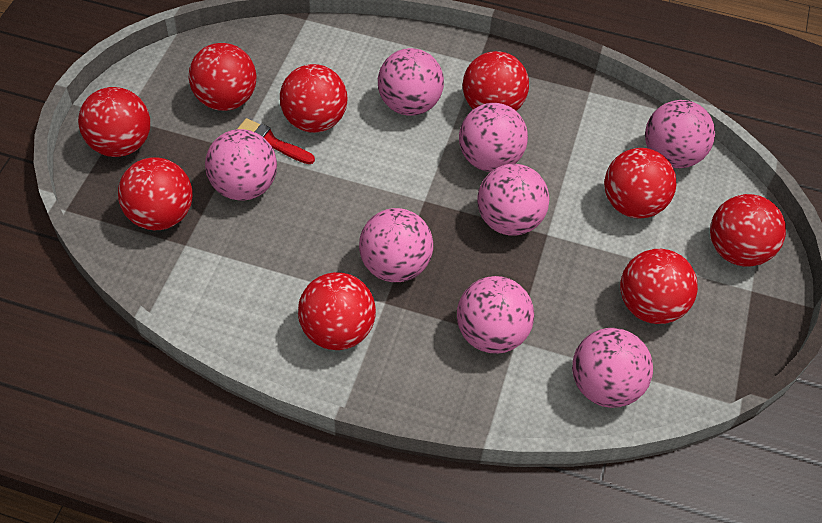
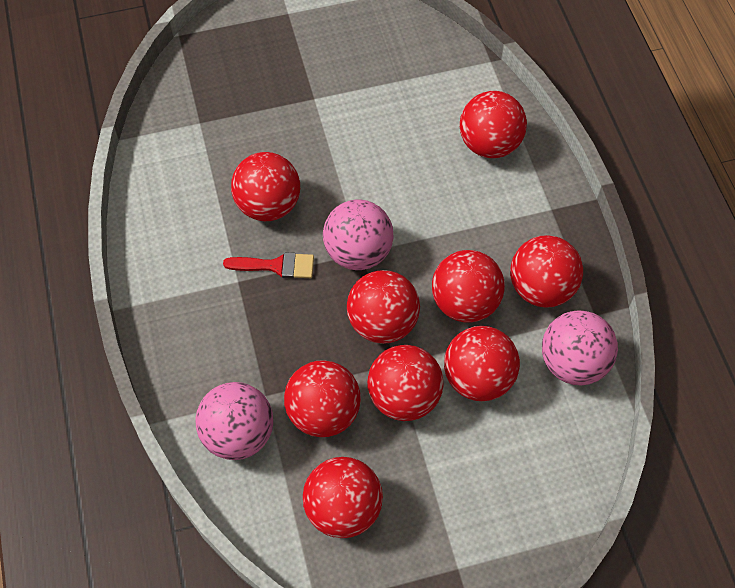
pink ball: 8 -> 3

